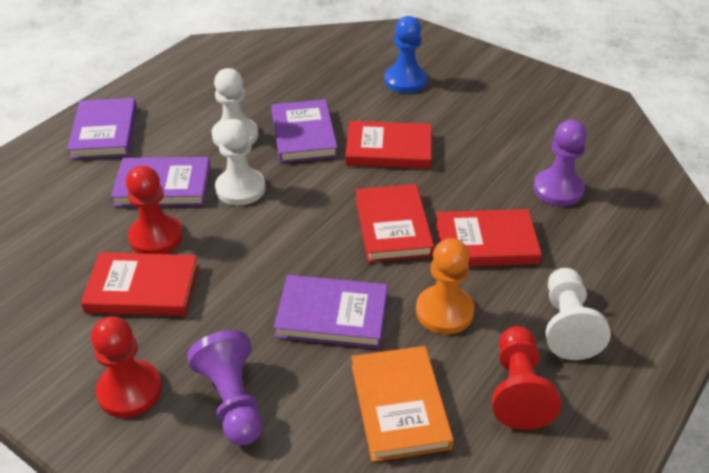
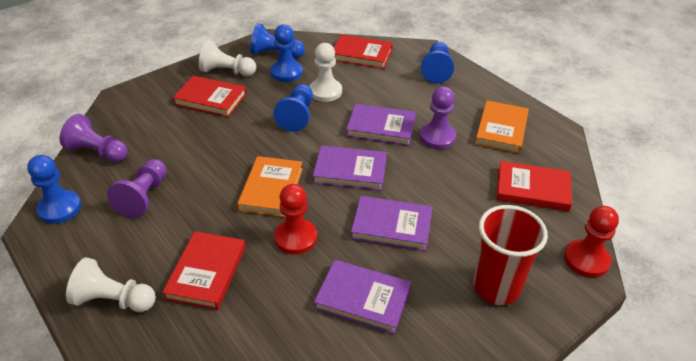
blue pawn: 1 -> 5
orange book: 1 -> 2
orange pawn: 1 -> 0
purple pawn: 2 -> 3
red cup: 0 -> 1
red pawn: 3 -> 2

